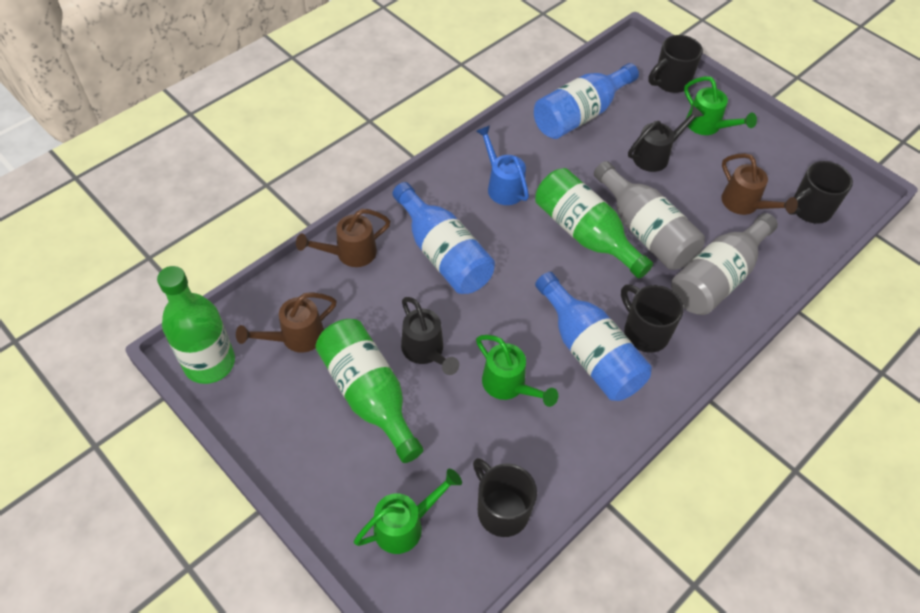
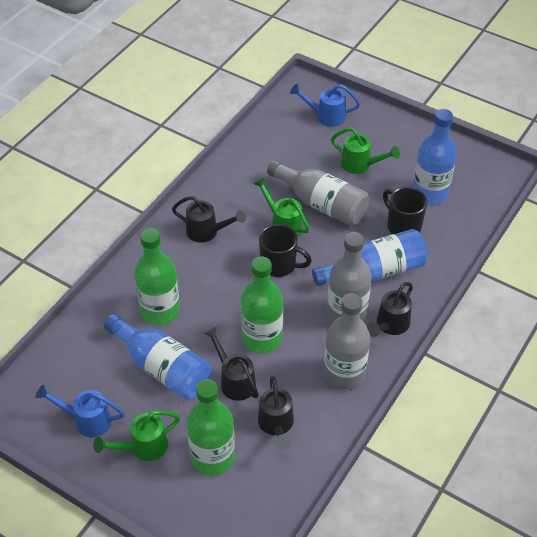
black mug: 4 -> 2
black watering can: 2 -> 4
blue watering can: 1 -> 2
brown watering can: 3 -> 0
grey bottle: 2 -> 3

